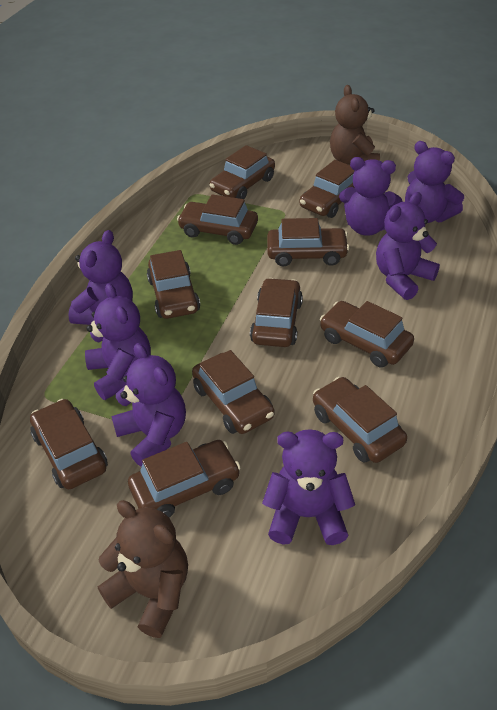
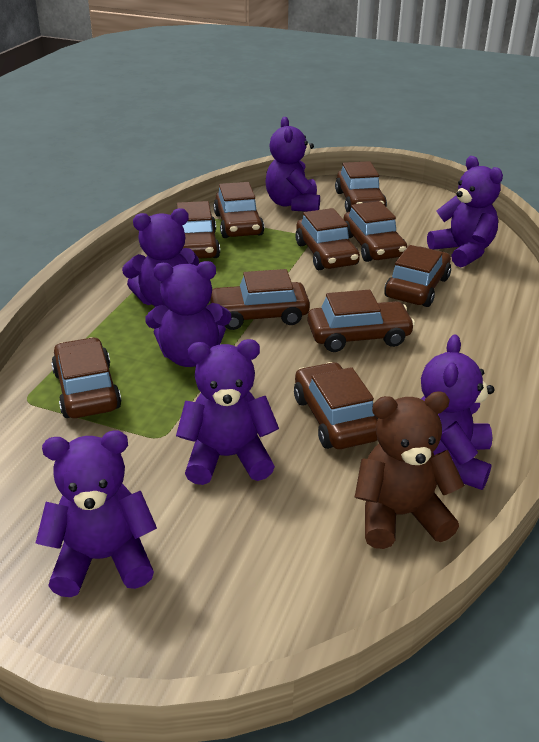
brown car: 11 -> 10
brown teddy bear: 2 -> 1

